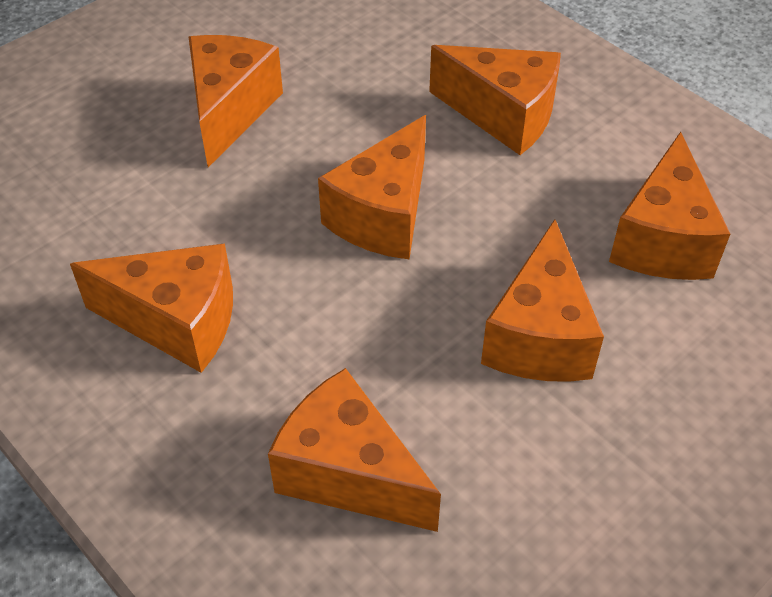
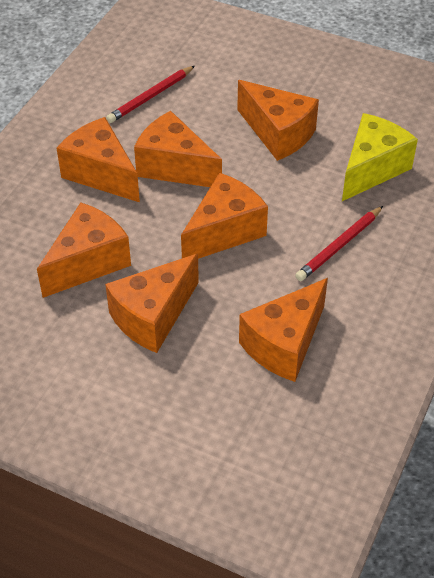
red pencil: 0 -> 2
yellow cheese: 0 -> 1

